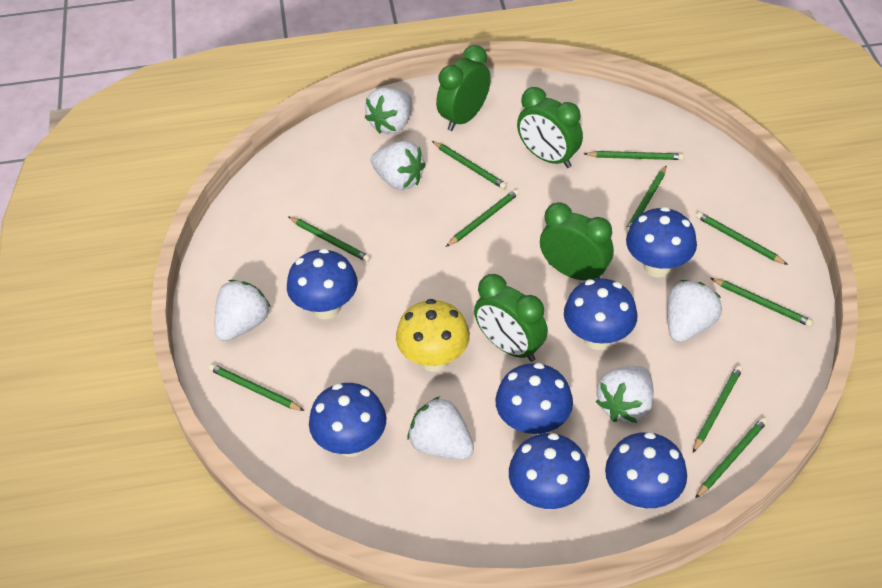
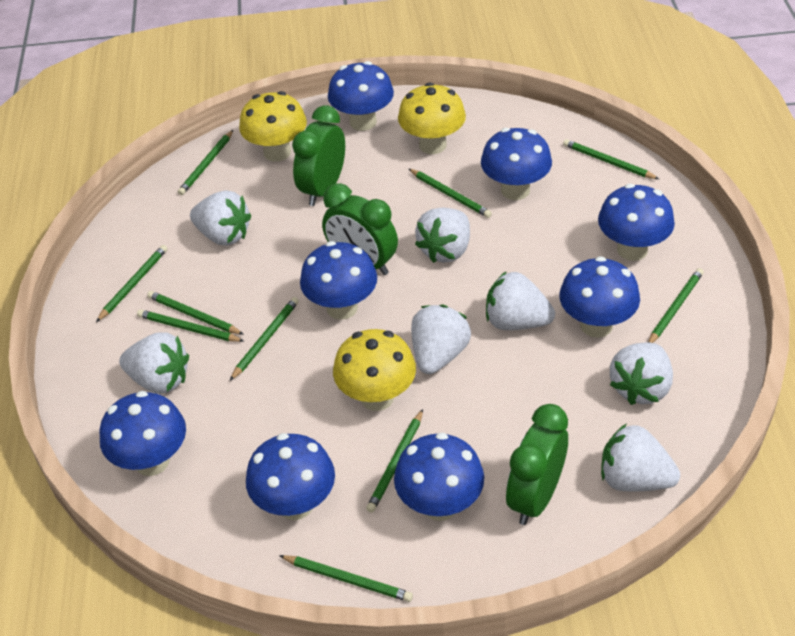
blue mushroom: 7 -> 8
green clock: 4 -> 3
white strawberry: 6 -> 7
yellow mushroom: 1 -> 3

